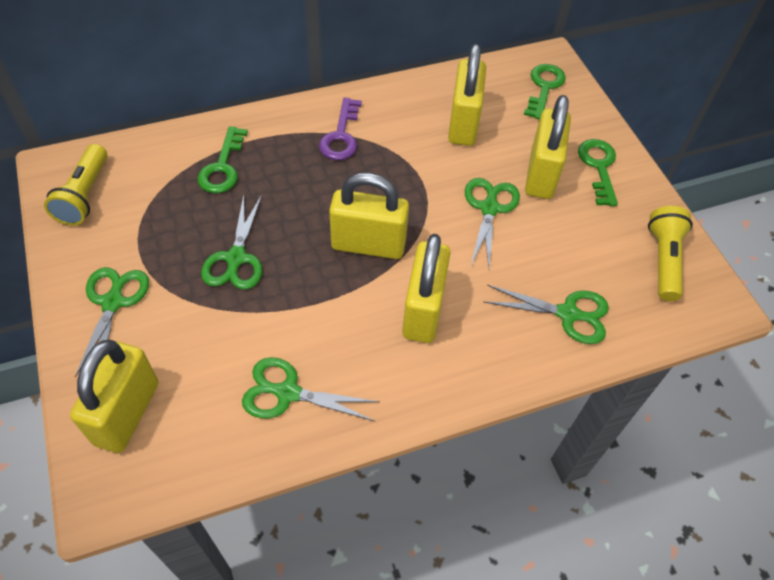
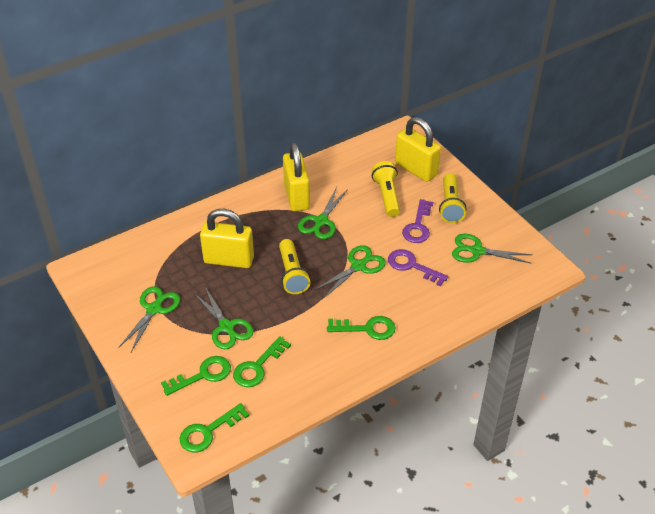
green key: 3 -> 4
purple key: 1 -> 2
yellow flashlight: 2 -> 3
yellow padlock: 5 -> 3

